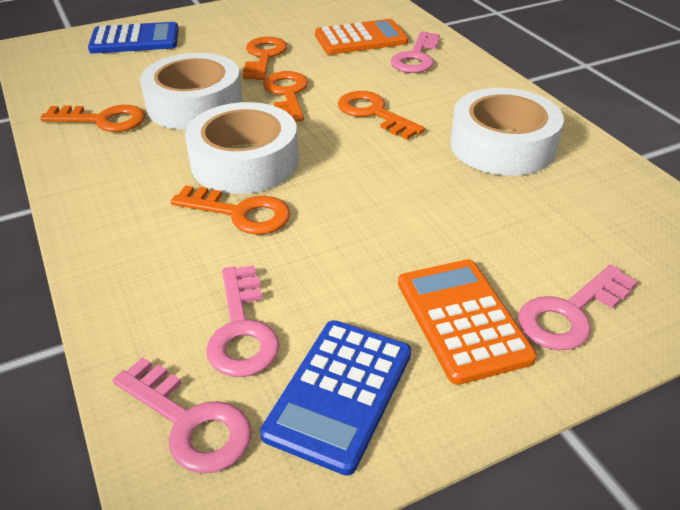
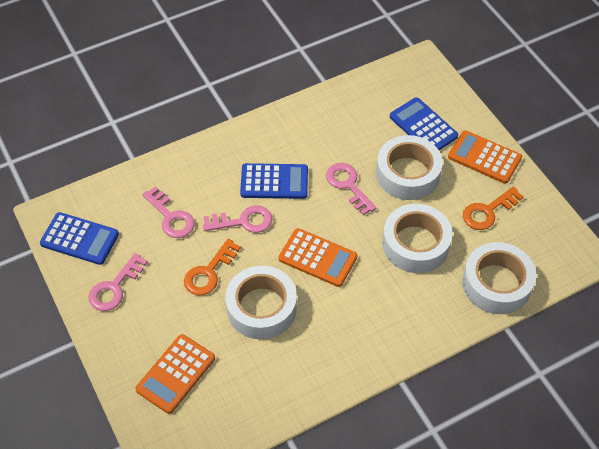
blue calculator: 2 -> 3
orange calculator: 2 -> 3
orange key: 5 -> 2
white tape: 3 -> 4

